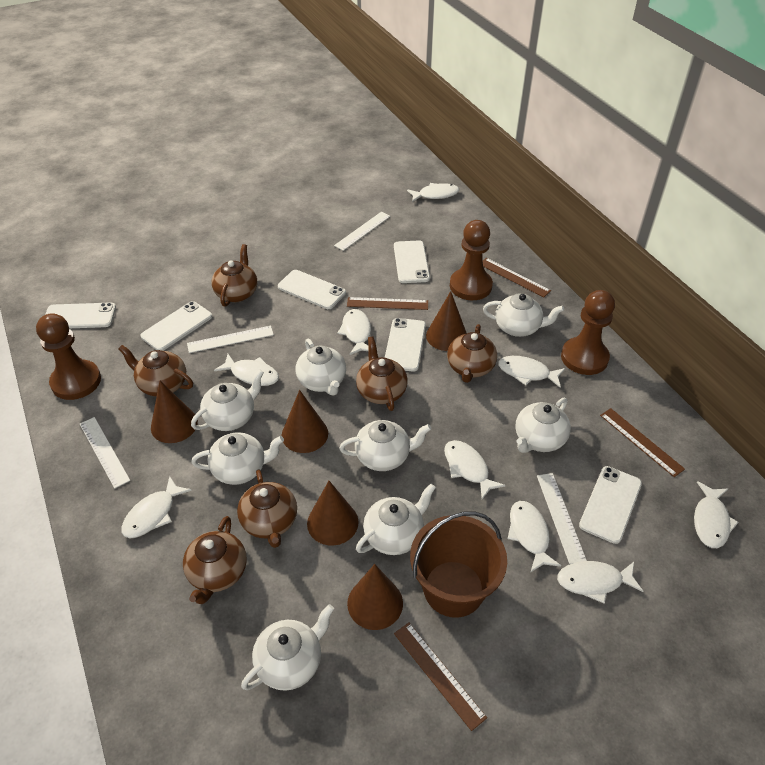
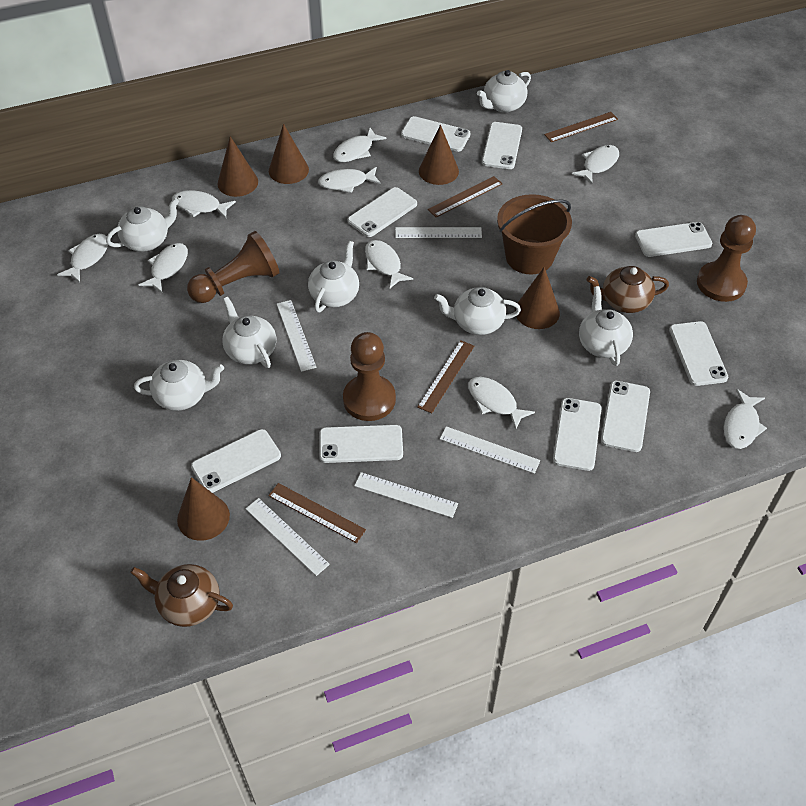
brown teapot: 6 -> 2
white phone: 6 -> 9
white ruler: 4 -> 5
white teapot: 8 -> 7

